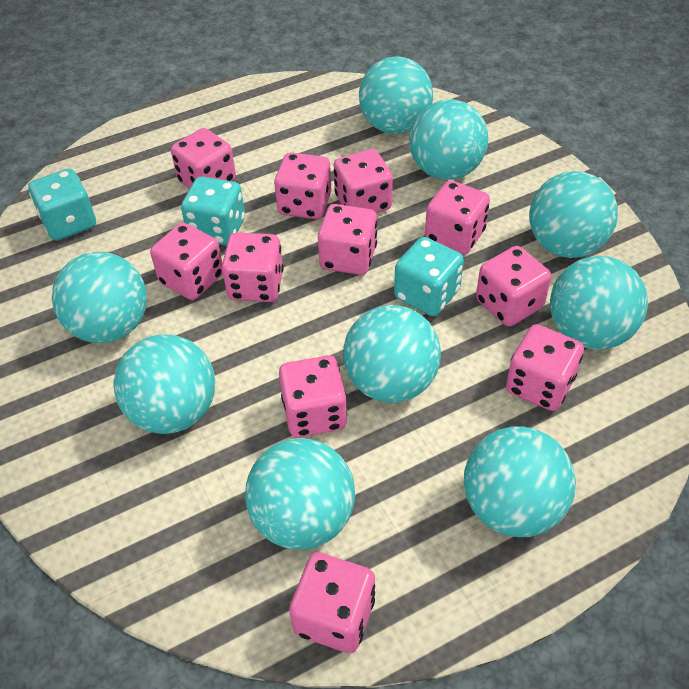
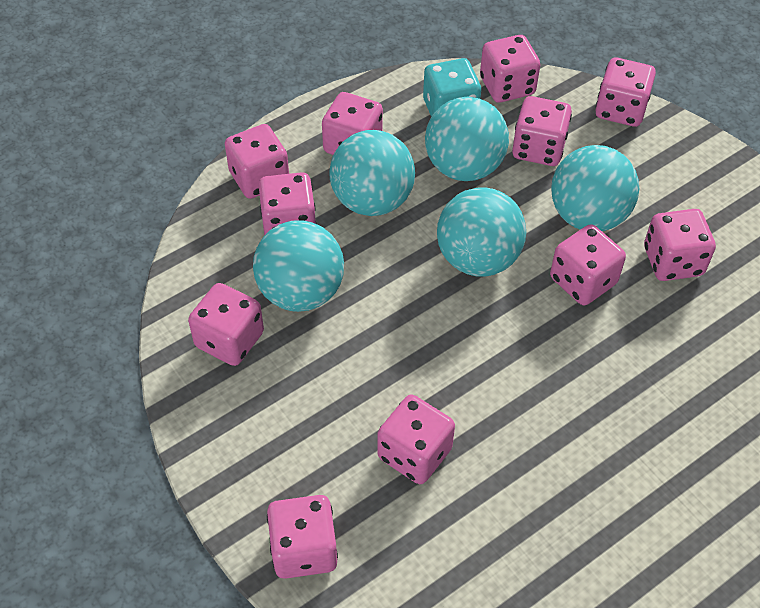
turquoise ball: 9 -> 5
turquoise dice: 3 -> 1

